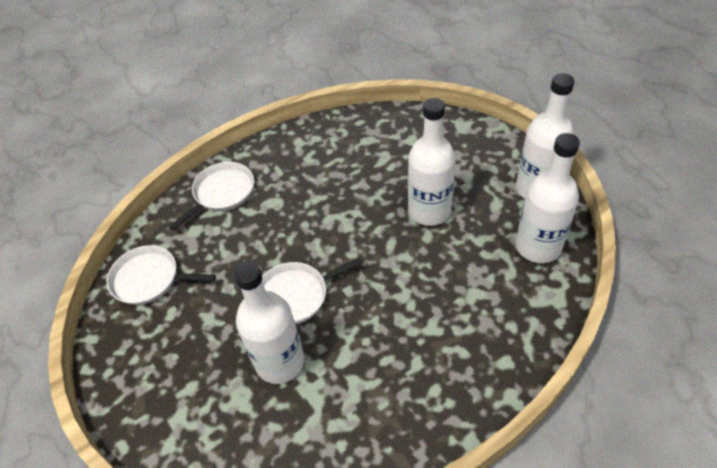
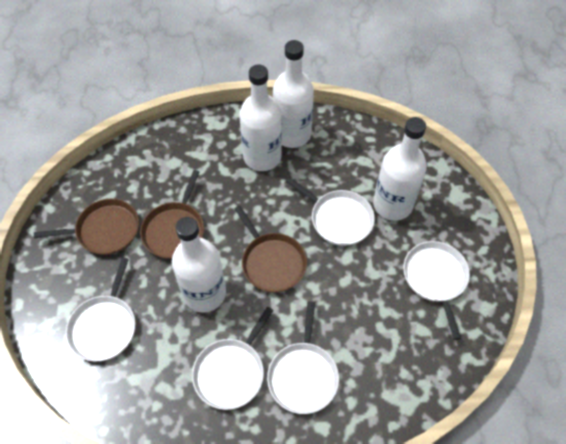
brown pan: 0 -> 3
white pan: 3 -> 5

